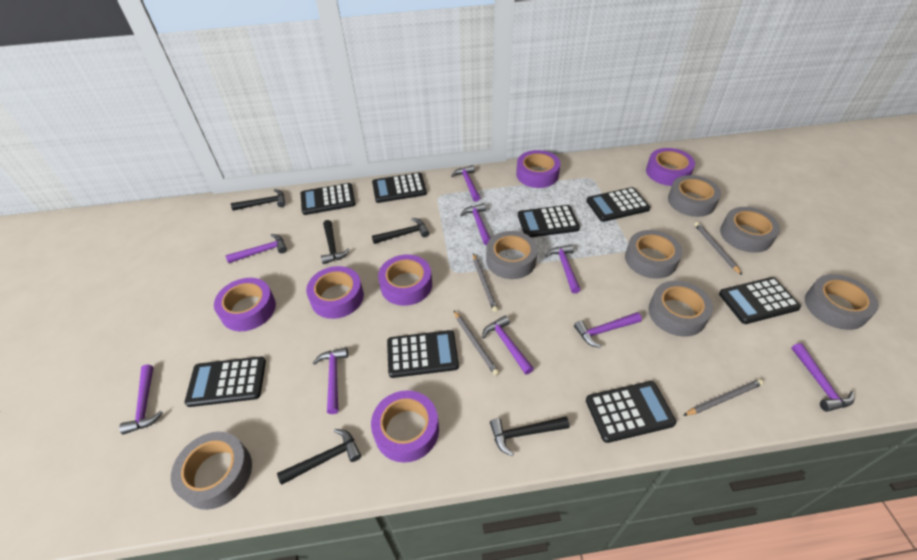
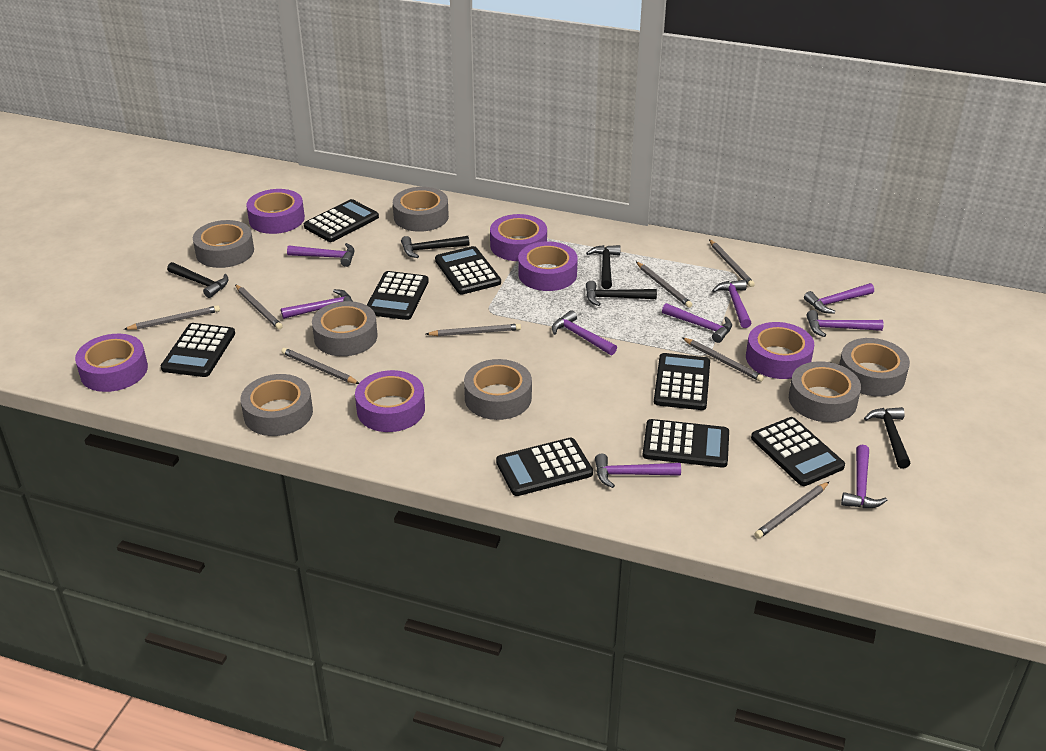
grey pencil: 4 -> 8

